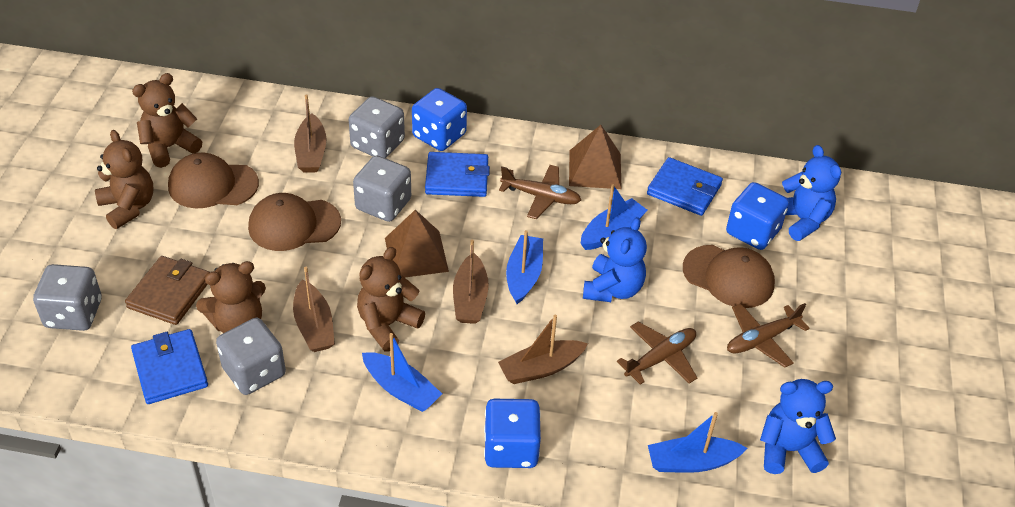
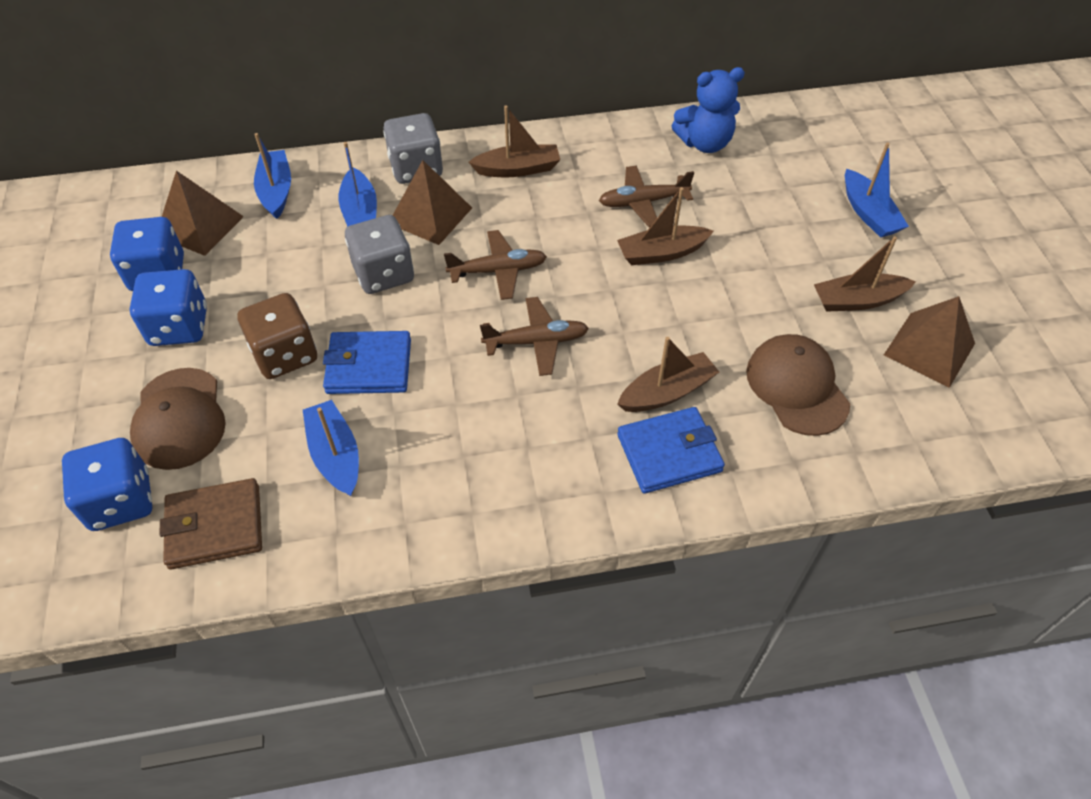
blue teddy bear: 3 -> 1
blue wallet: 3 -> 2
brown cap: 3 -> 2
brown dice: 0 -> 1
brown pyramid: 2 -> 3
brown teddy bear: 4 -> 0
grey dice: 4 -> 2

